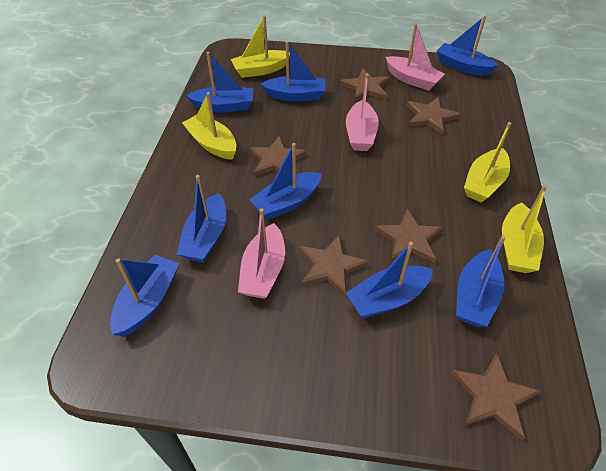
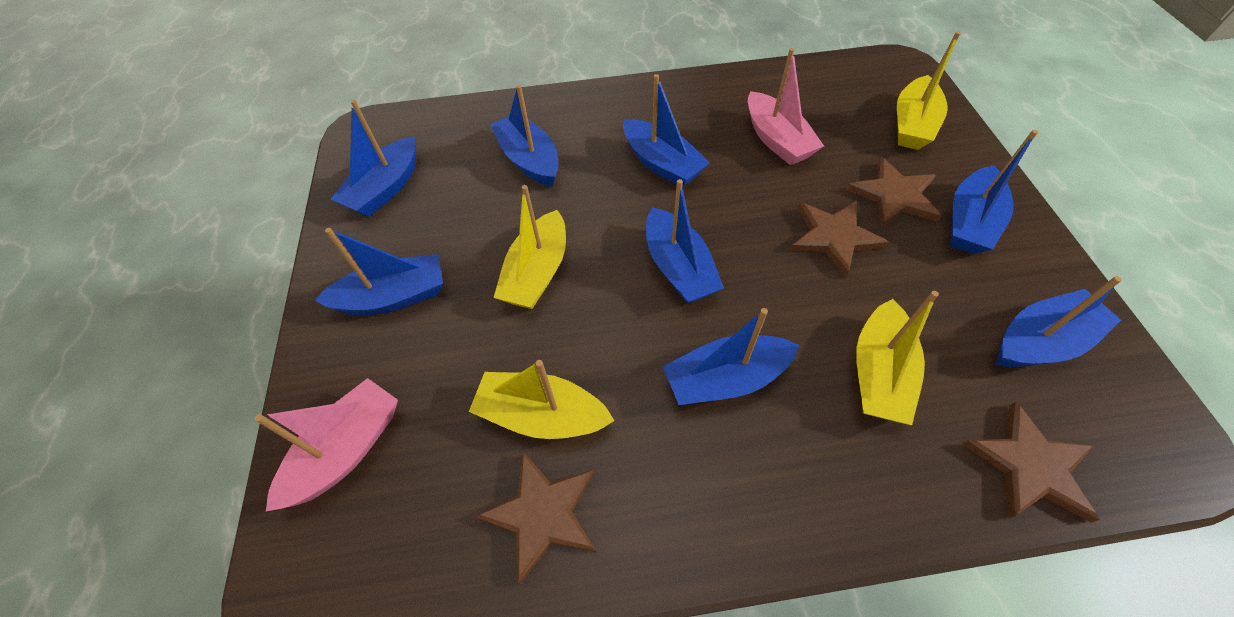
brown star: 6 -> 4
pink boat: 3 -> 2

